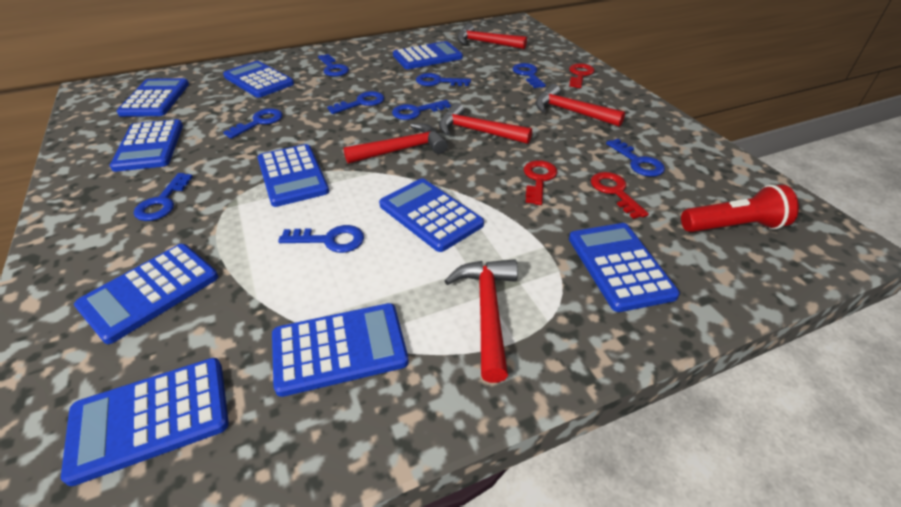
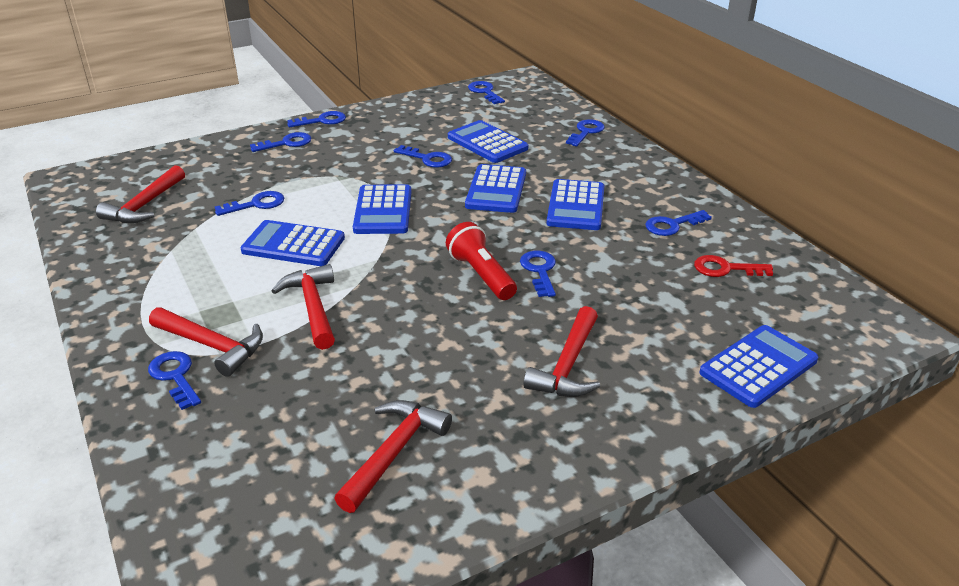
blue calculator: 10 -> 6
red key: 3 -> 1

